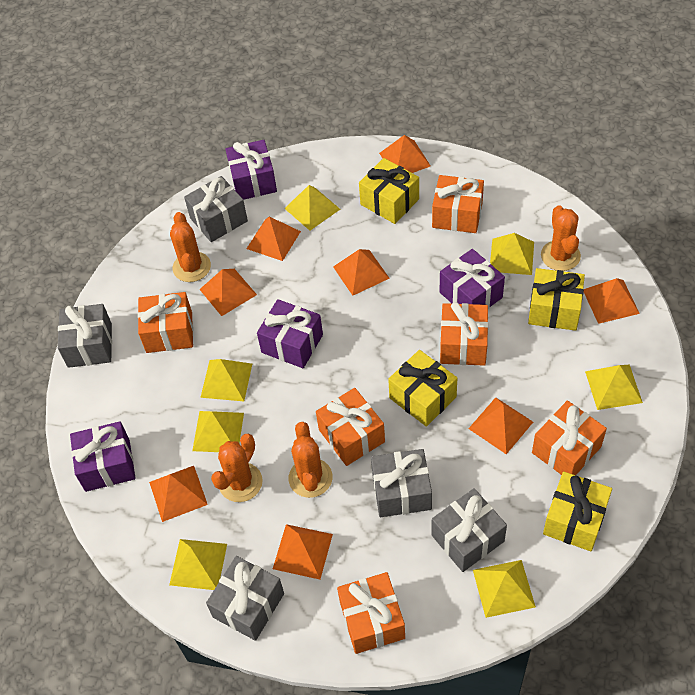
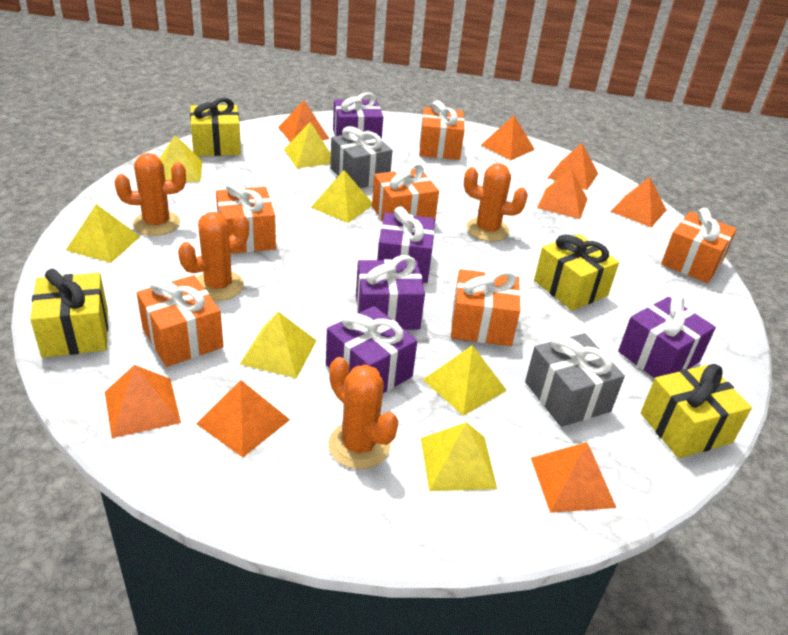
grey gift: 5 -> 2
purple gift: 4 -> 5

